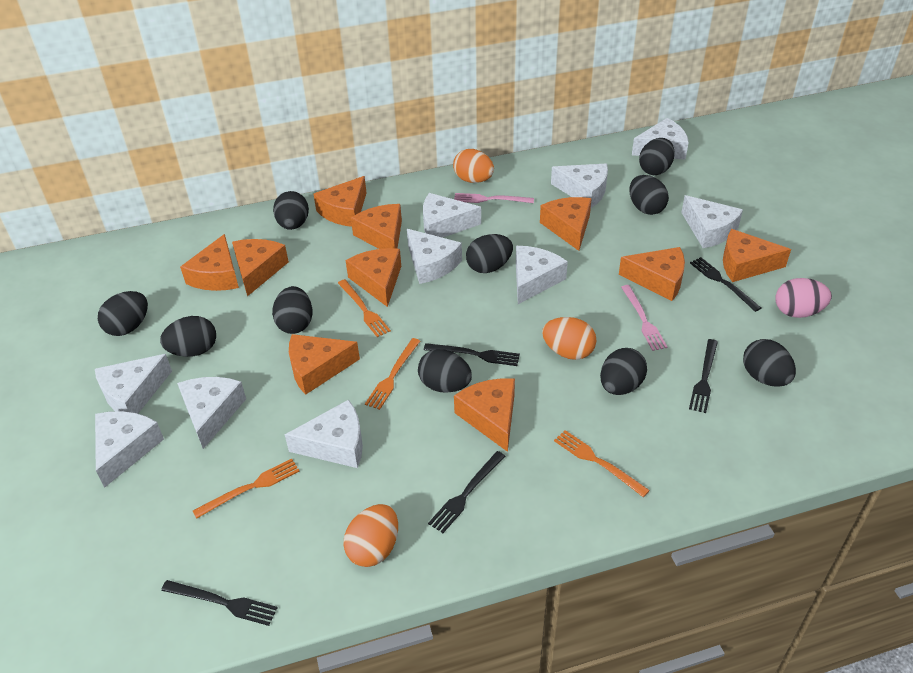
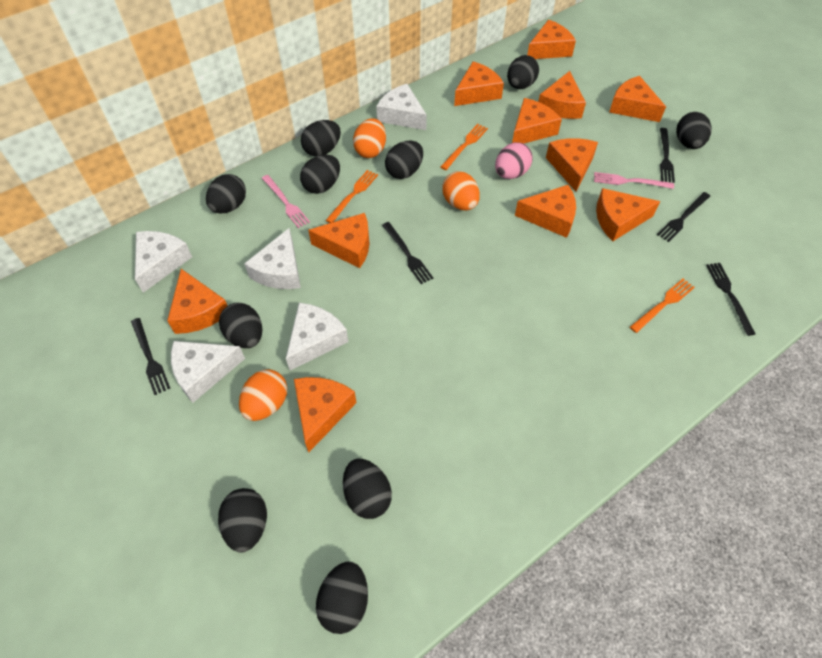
orange cheese: 10 -> 11
orange fork: 4 -> 3
white cheese: 10 -> 5

